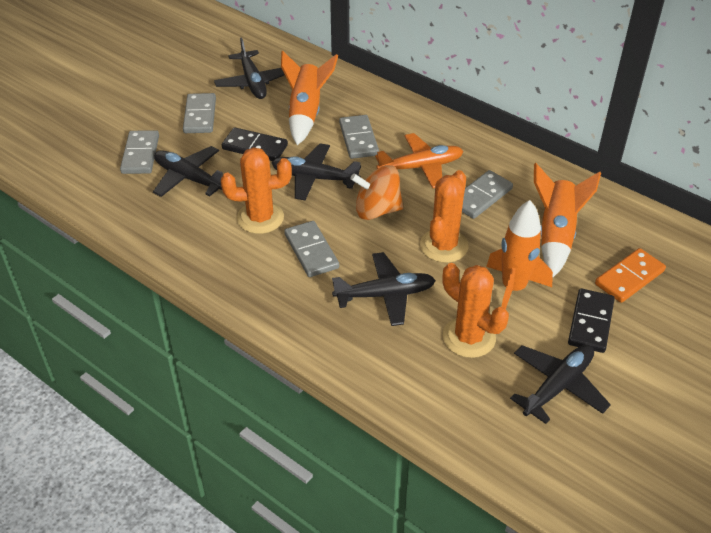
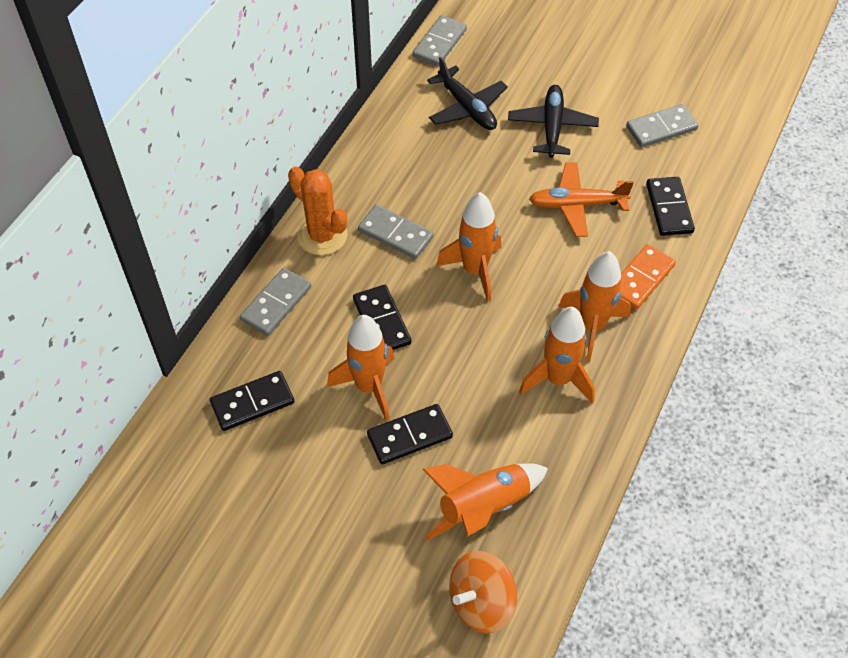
black domino: 2 -> 4
black plane: 5 -> 2
grey domino: 5 -> 4
orange cactus: 3 -> 1
orange rocket: 3 -> 5

